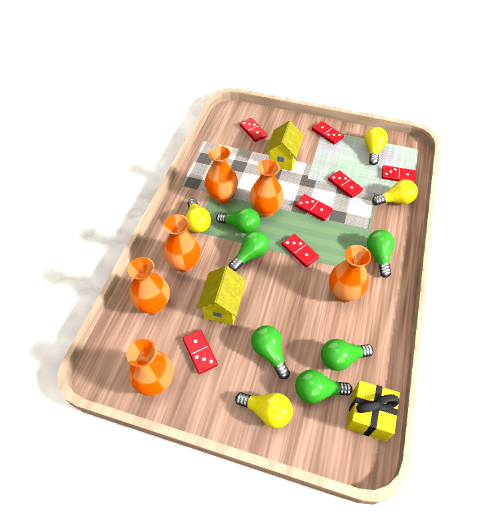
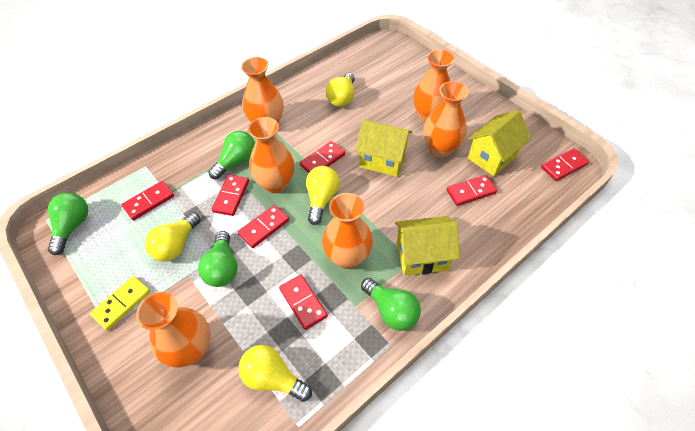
green light bulb: 6 -> 4
yellow domino: 0 -> 1
yellow gift: 1 -> 0
yellow house: 2 -> 3

